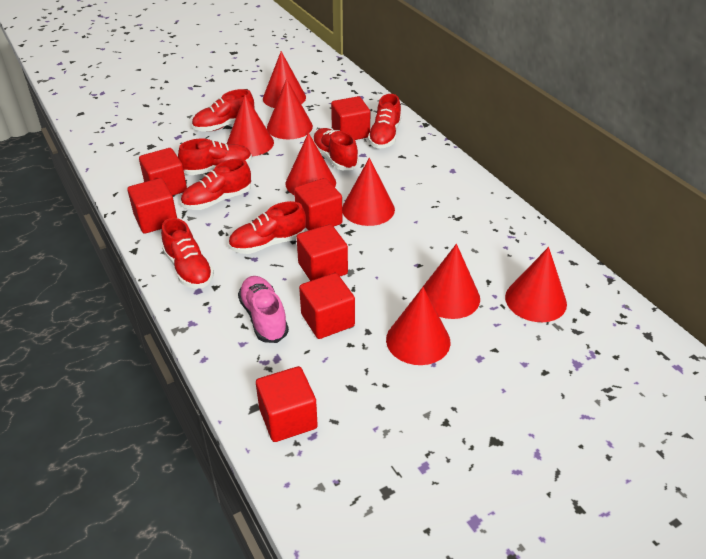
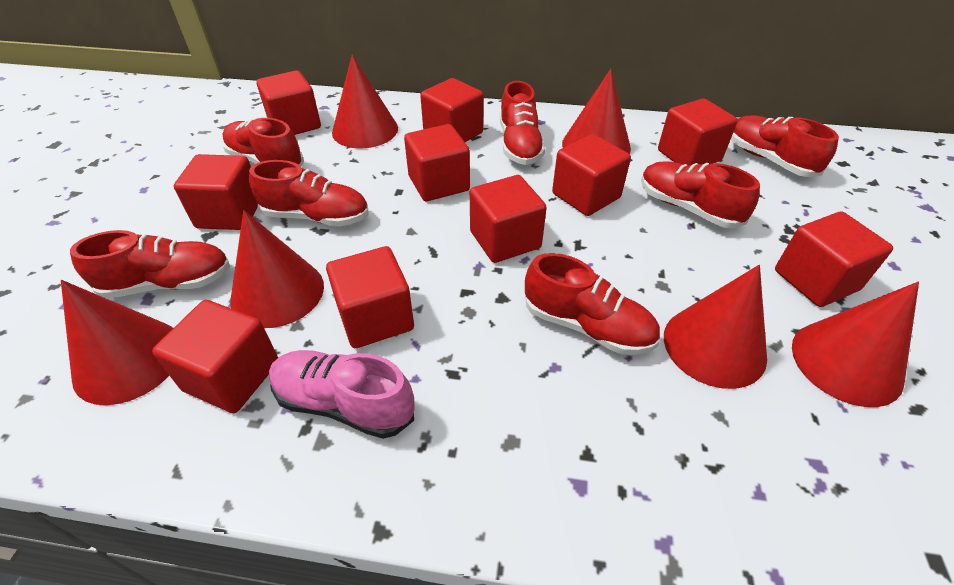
red cone: 8 -> 6
red cube: 7 -> 10

